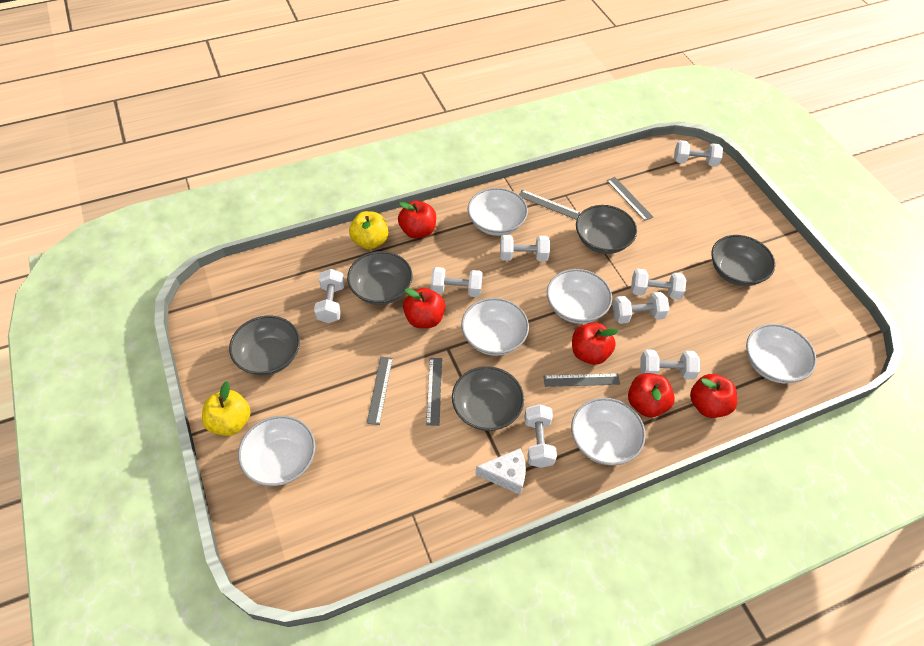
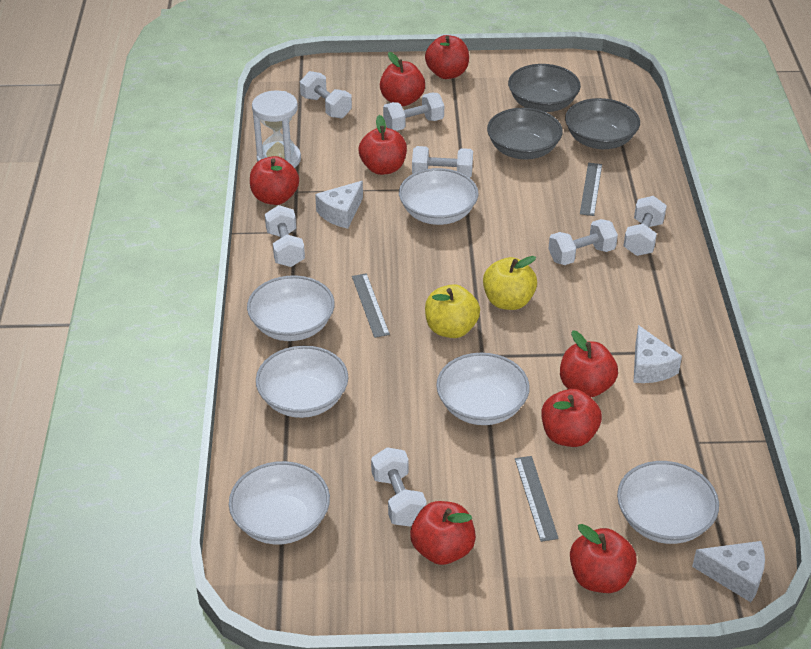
grey bowl: 5 -> 3
grey ruler: 5 -> 3
red apple: 5 -> 8
white cheese: 1 -> 3
white dumbbell: 8 -> 7
white hourglass: 0 -> 1

